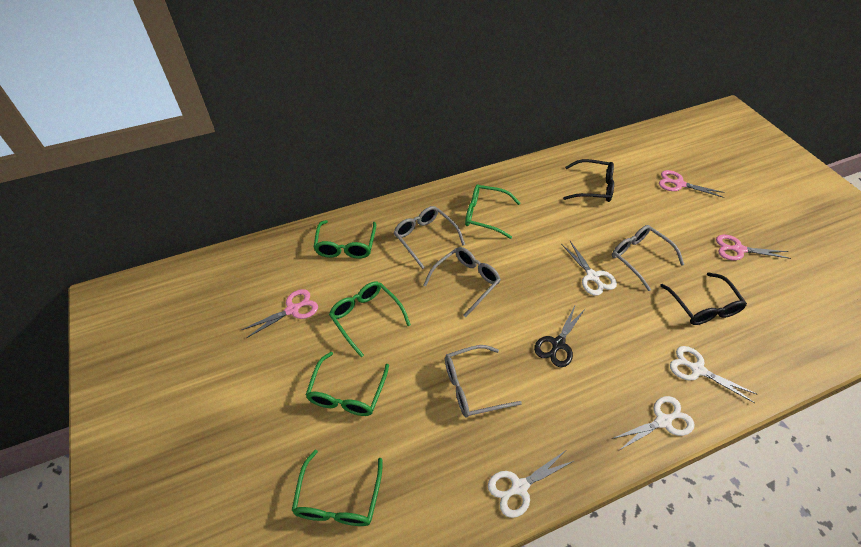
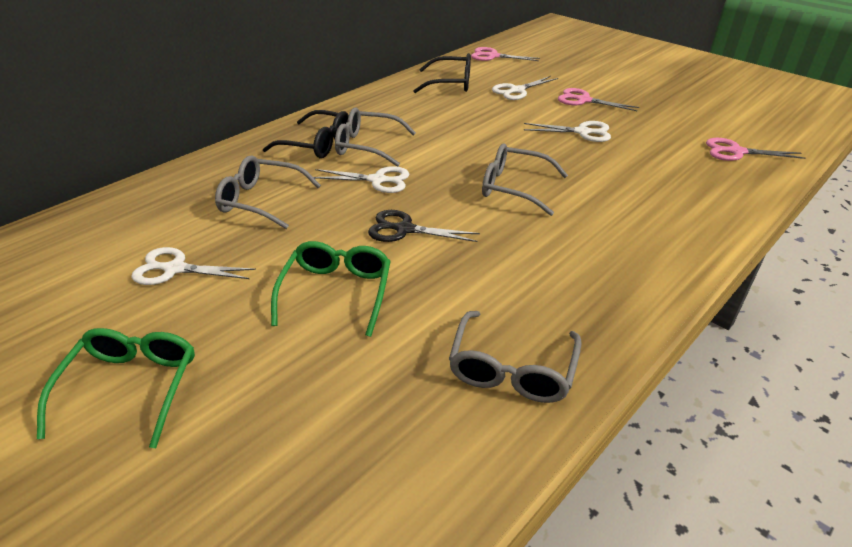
green glasses: 5 -> 2

